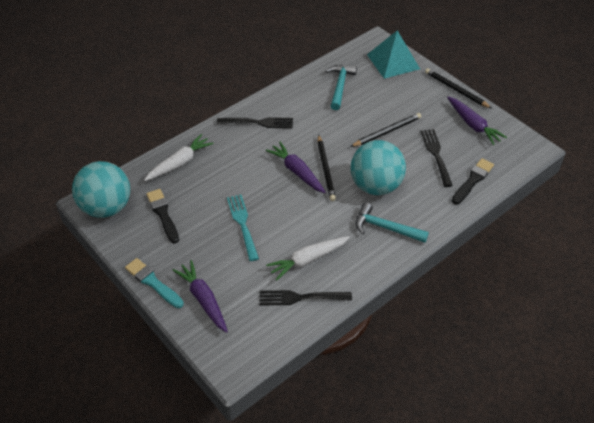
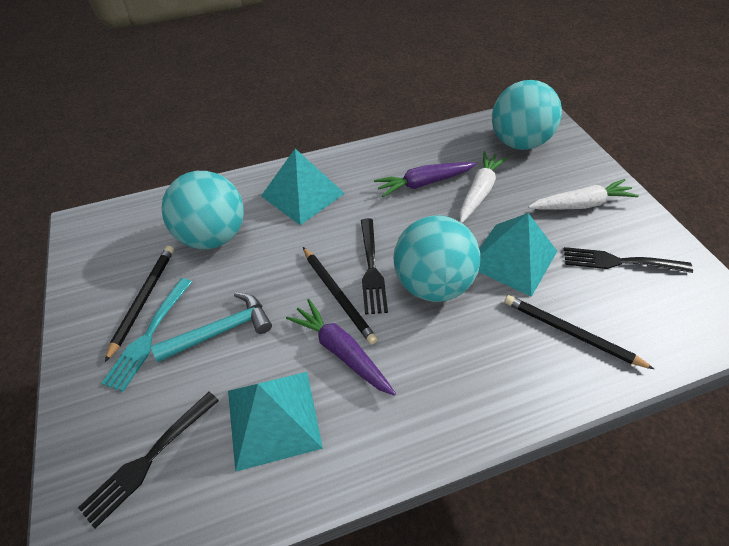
black brush: 2 -> 0
purple carrot: 3 -> 2
turquoise ball: 2 -> 3
turquoise brush: 1 -> 0
turquoise hammer: 2 -> 1
turquoise pyramid: 1 -> 3

